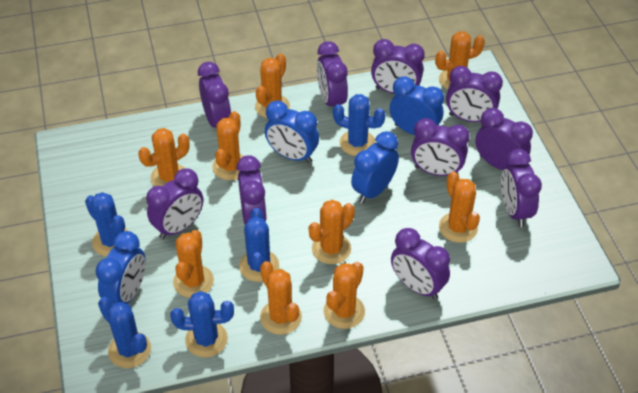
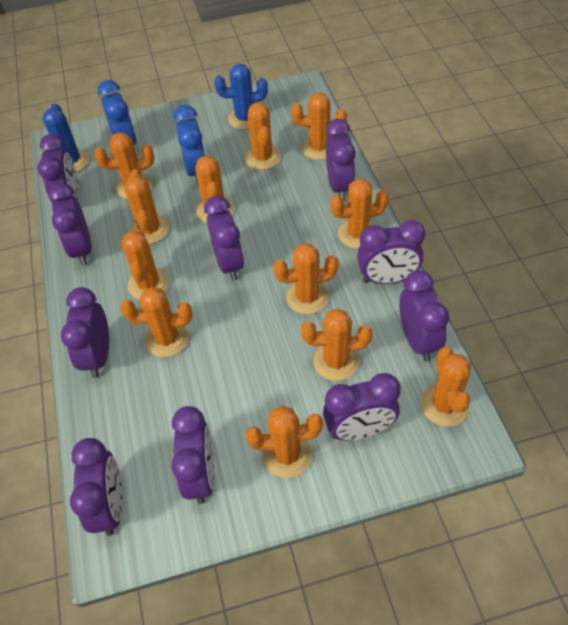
blue cactus: 5 -> 2
blue clock: 4 -> 2
orange cactus: 9 -> 12

